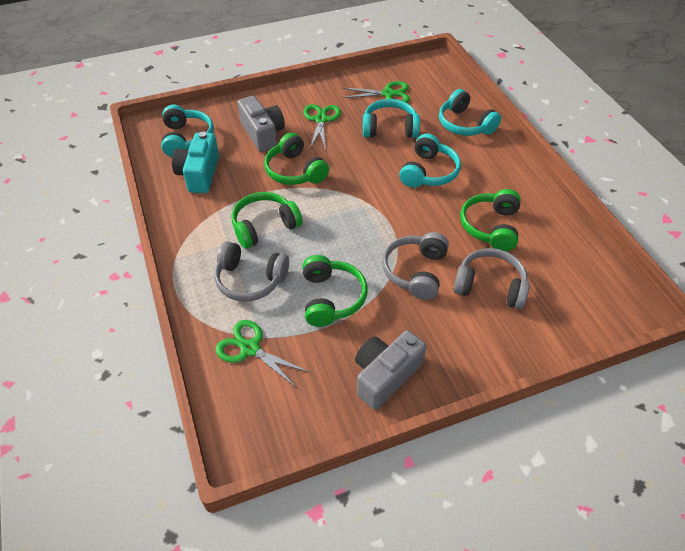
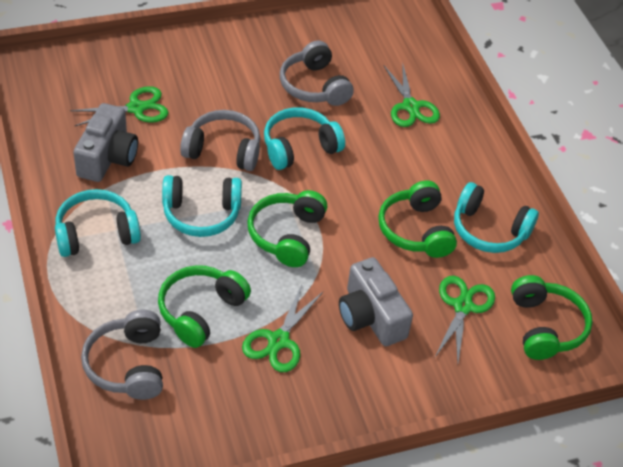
green scissors: 3 -> 4
turquoise camera: 1 -> 0

